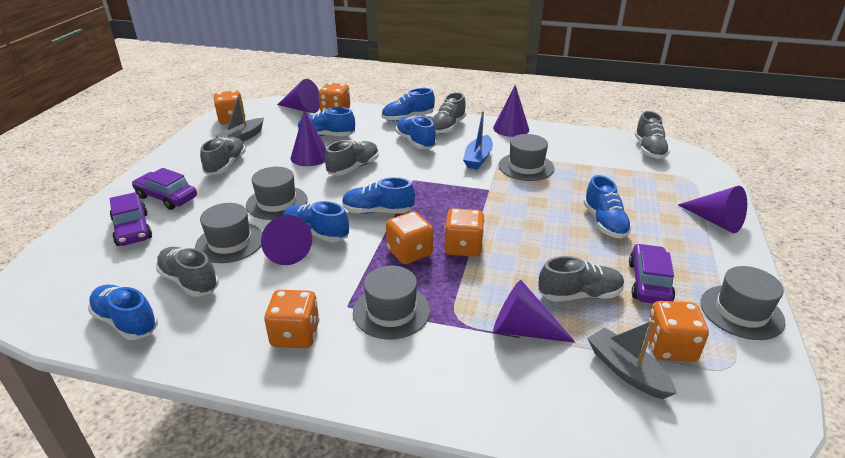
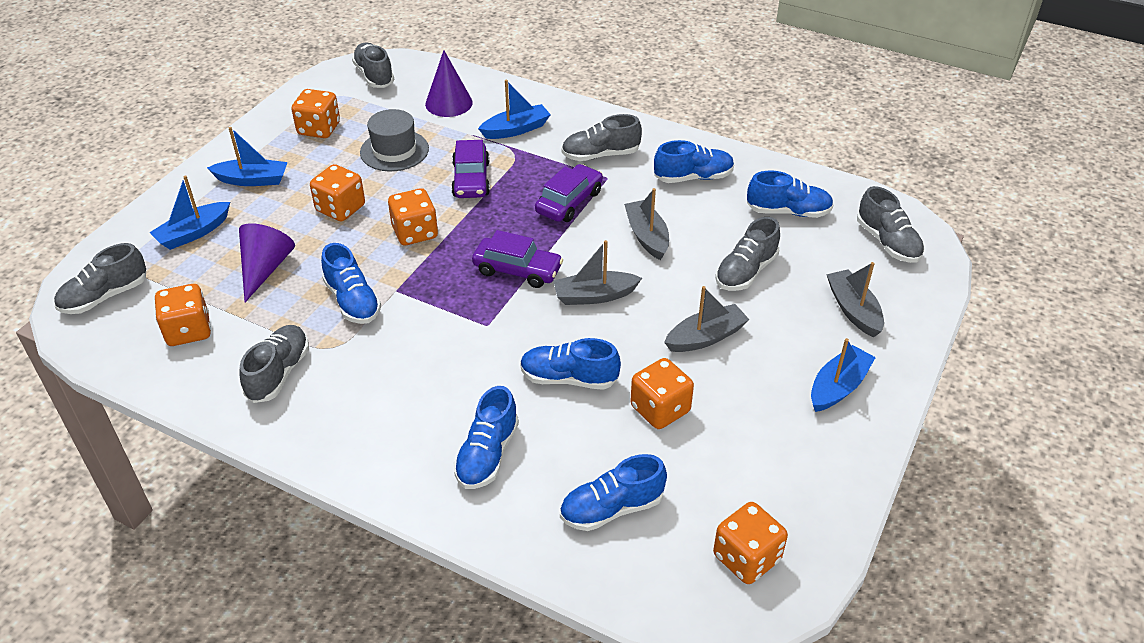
blue boat: 1 -> 4
blue shoe: 7 -> 6
grey boat: 2 -> 4
grey hat: 5 -> 1
purple cone: 6 -> 2

